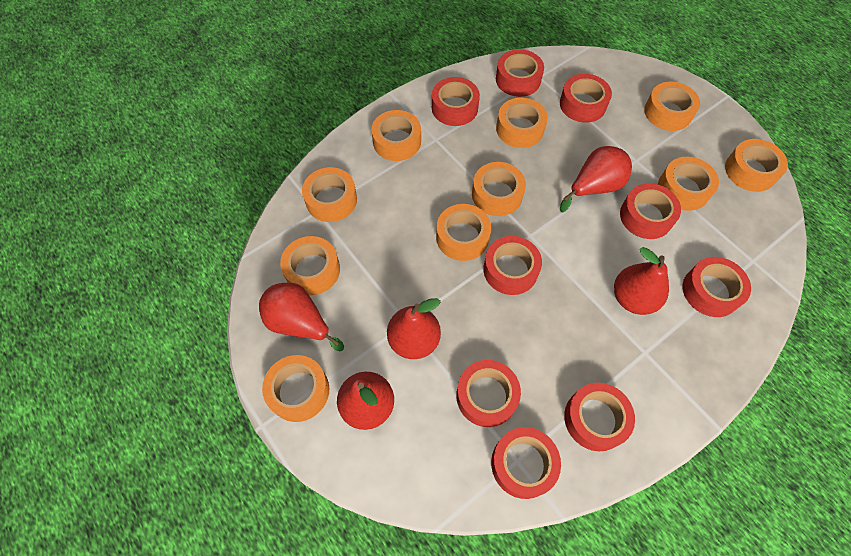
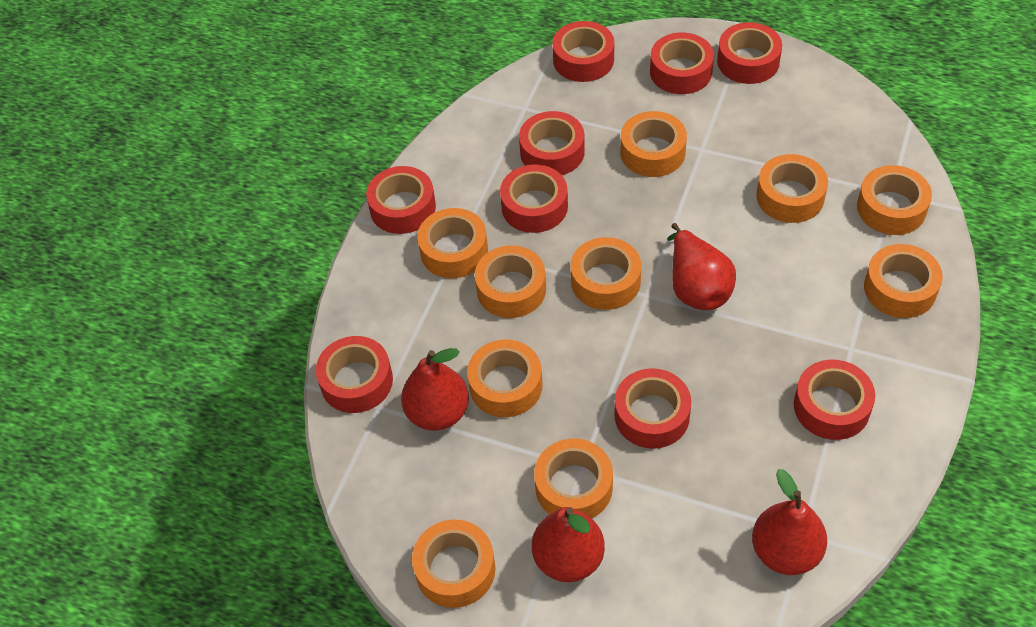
red pear: 5 -> 4

